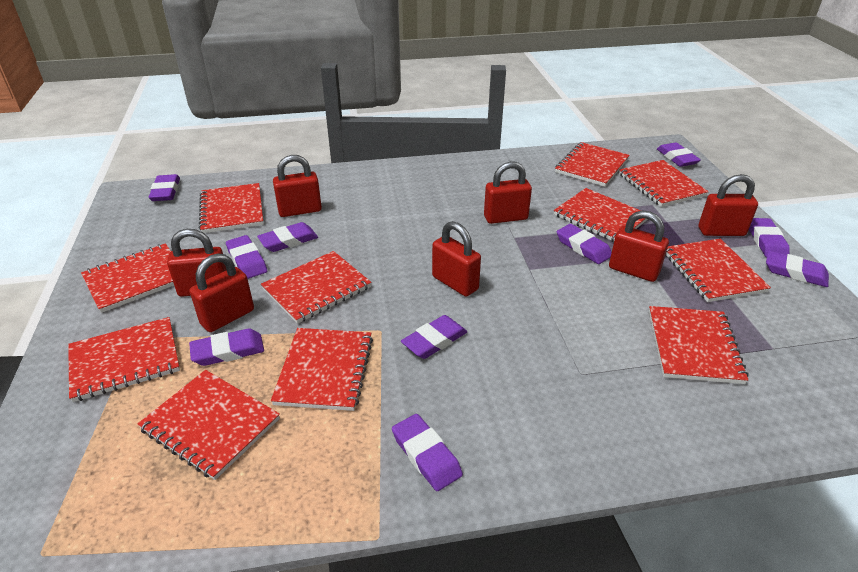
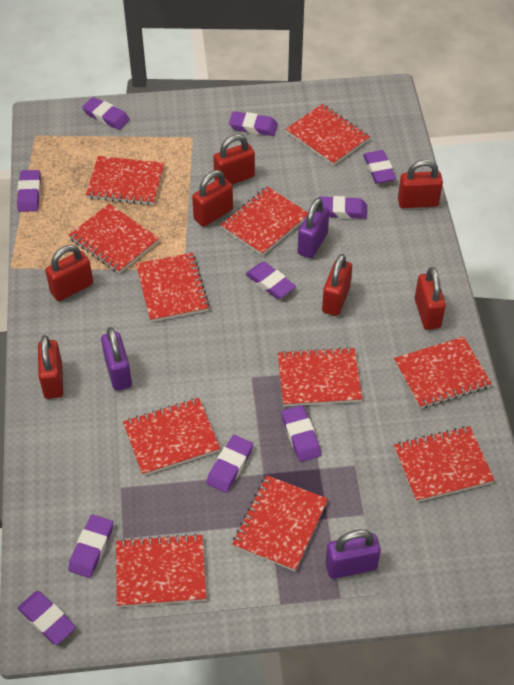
purple padlock: 0 -> 3

